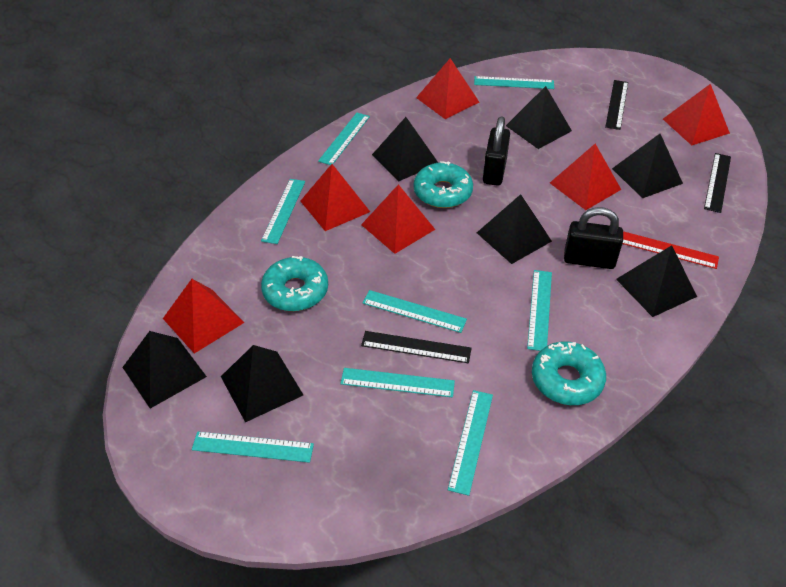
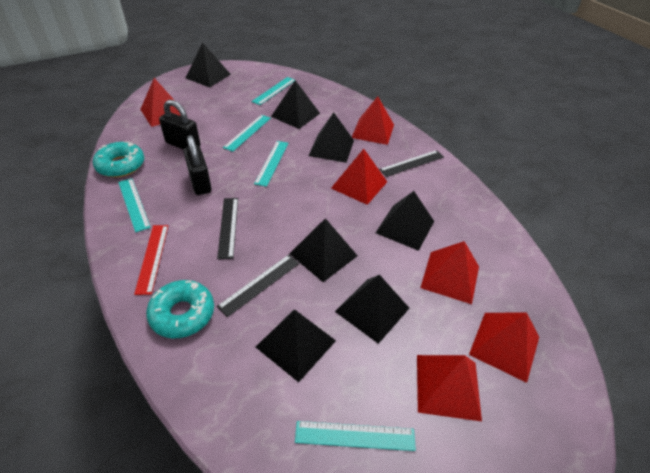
turquoise donut: 3 -> 2
turquoise ruler: 8 -> 5

